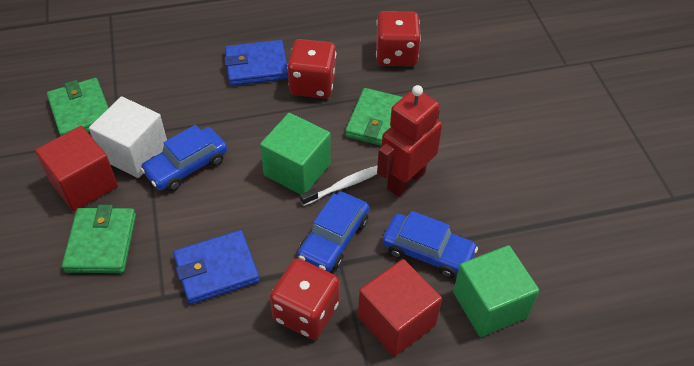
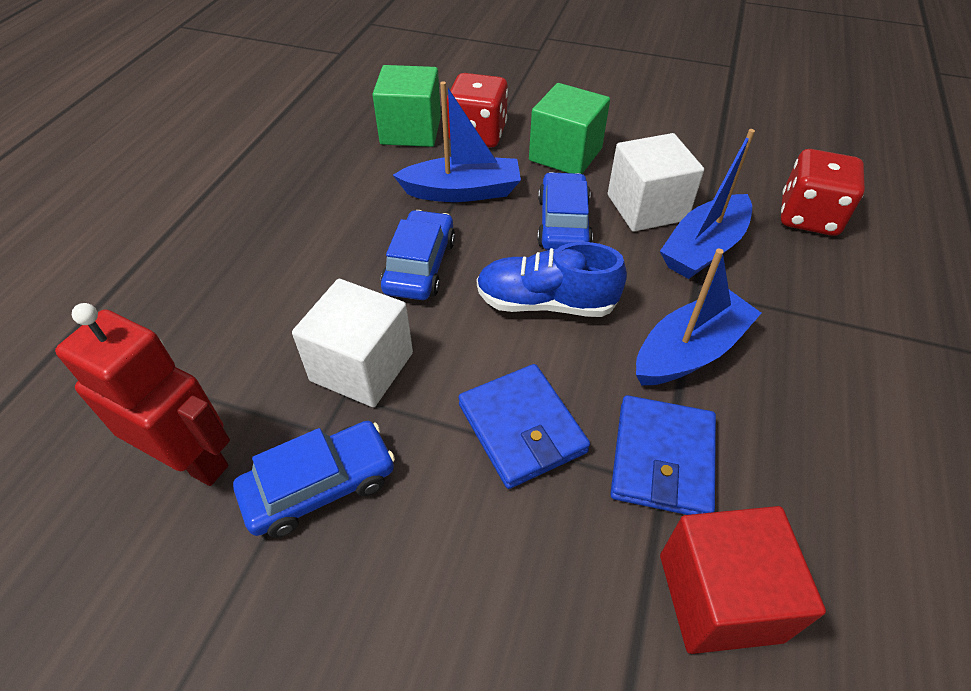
blue boat: 0 -> 3
blue shoe: 0 -> 1
green wallet: 3 -> 0
red cube: 2 -> 1
red dice: 3 -> 2
white cube: 1 -> 2
white toothbrush: 1 -> 0

